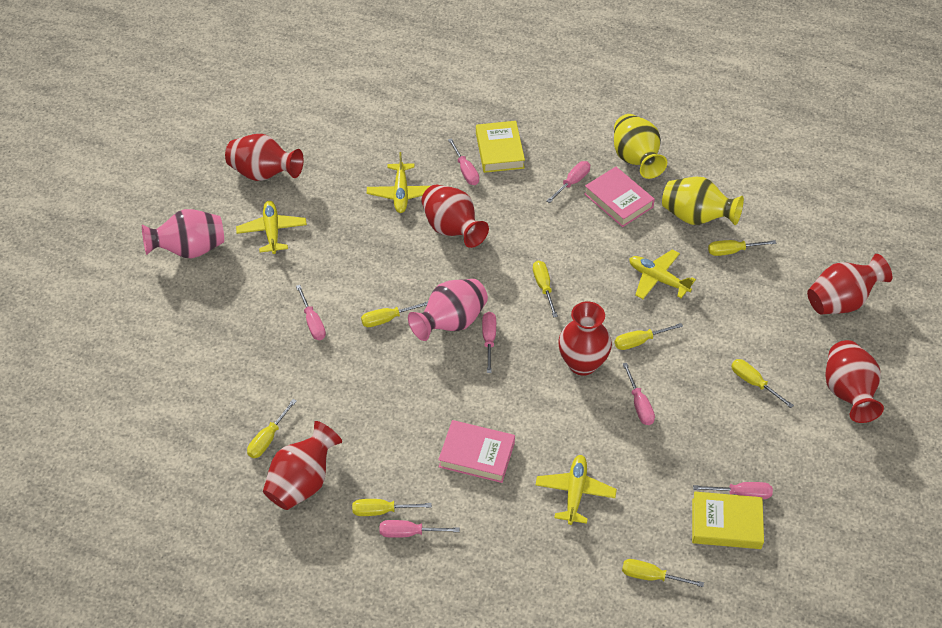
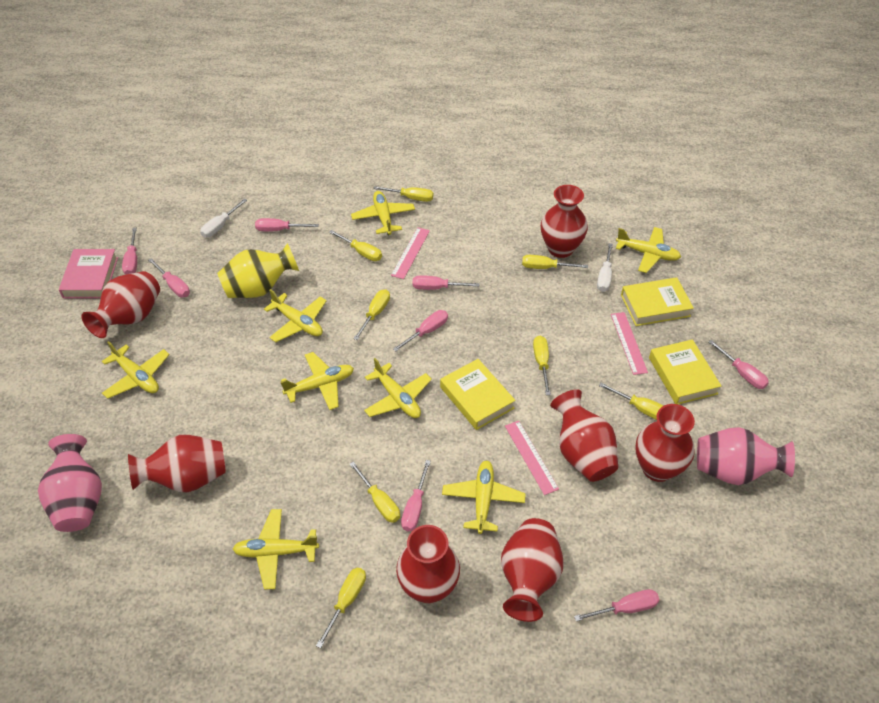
pink book: 2 -> 1
pink ruler: 0 -> 3
pink screwdriver: 7 -> 8
red vase: 6 -> 7
white screwdriver: 0 -> 2
yellow book: 2 -> 3
yellow plane: 4 -> 8
yellow vase: 2 -> 1

